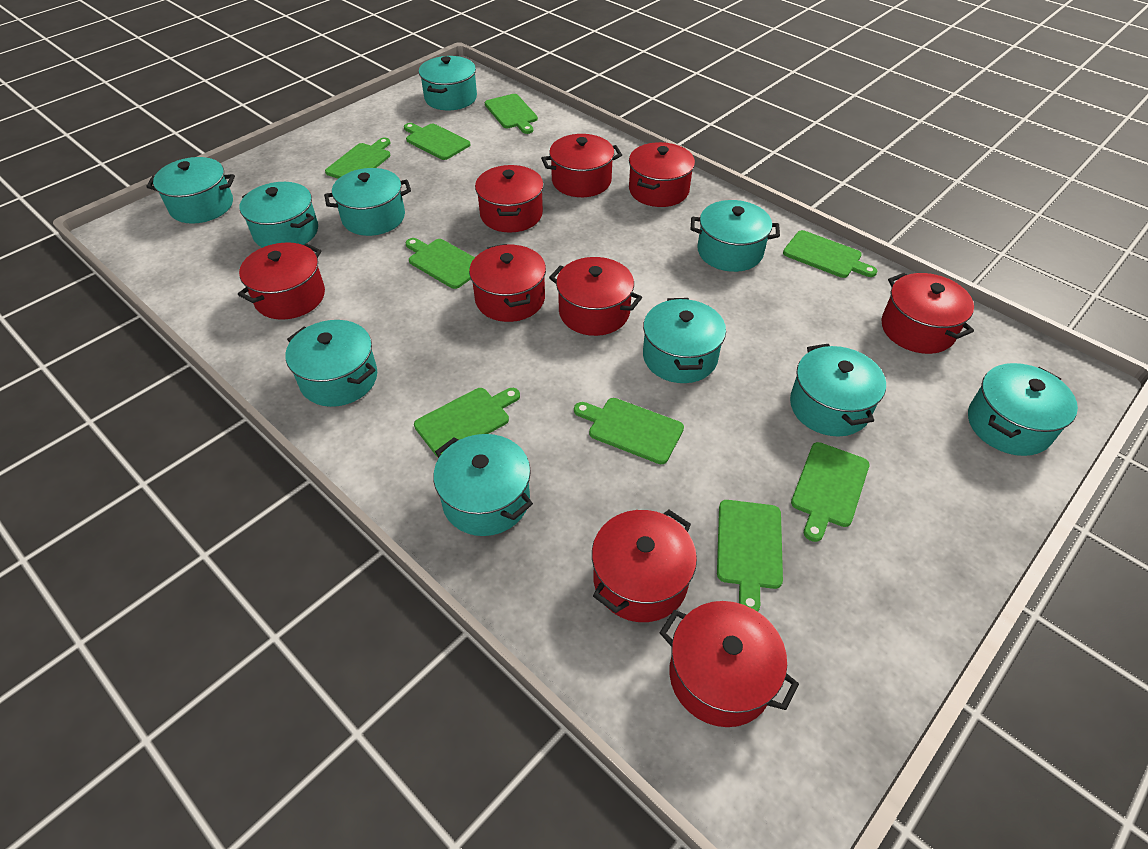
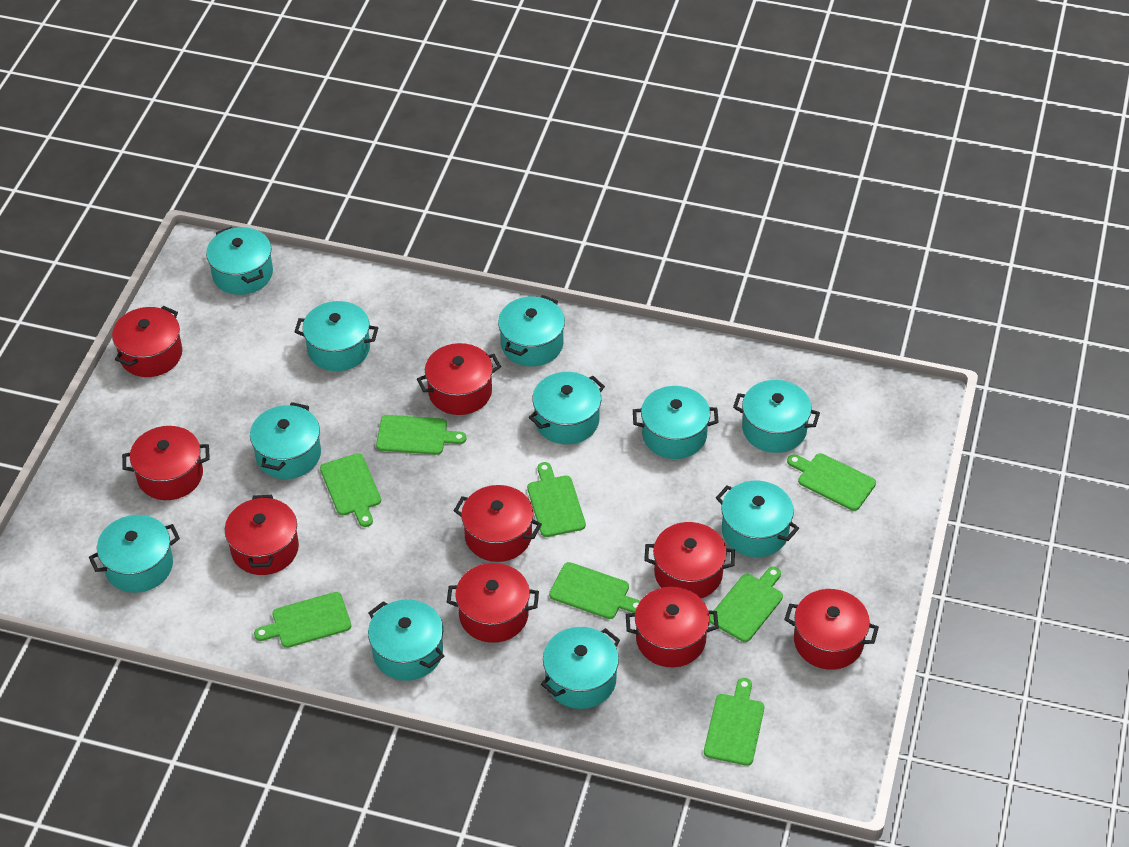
green cutting board: 9 -> 8
turquoise pot: 10 -> 11

